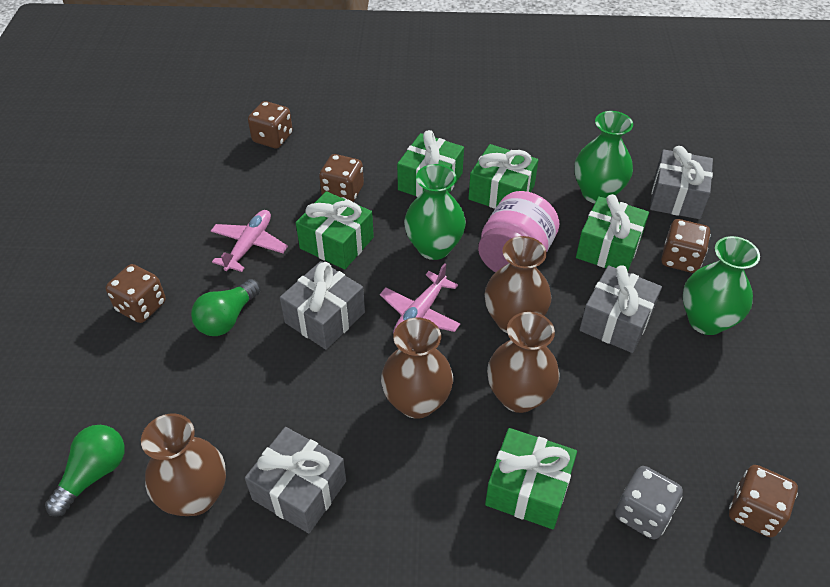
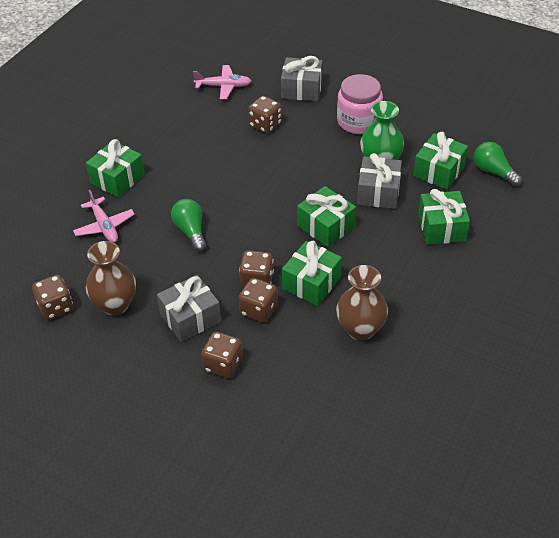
brown vase: 4 -> 2
green vase: 3 -> 1
grey dice: 1 -> 0
grey gift: 4 -> 3

